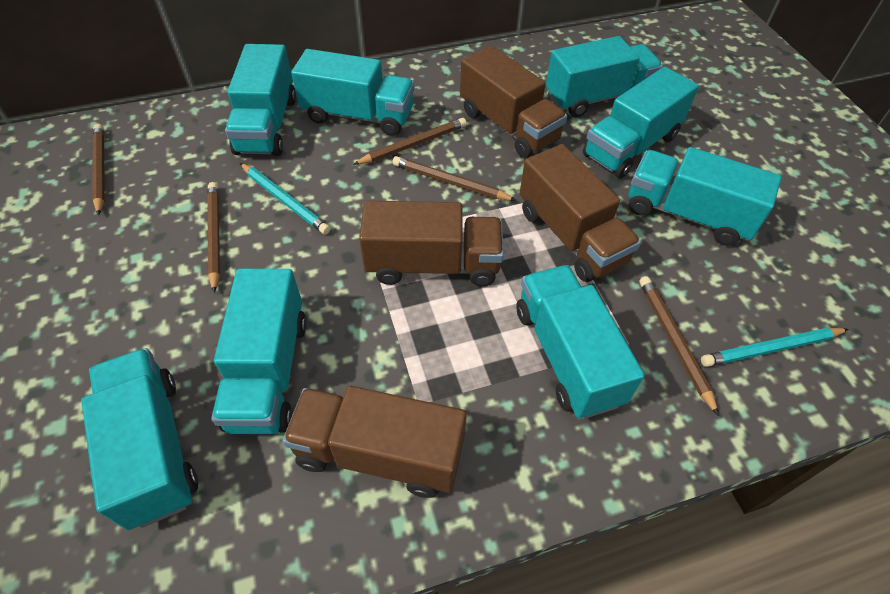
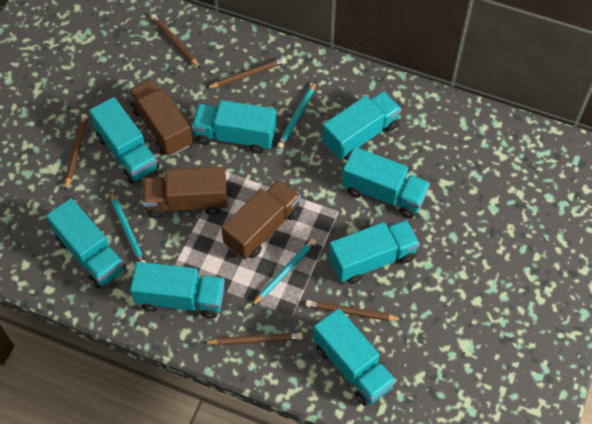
brown truck: 4 -> 3
turquoise pencil: 2 -> 3

